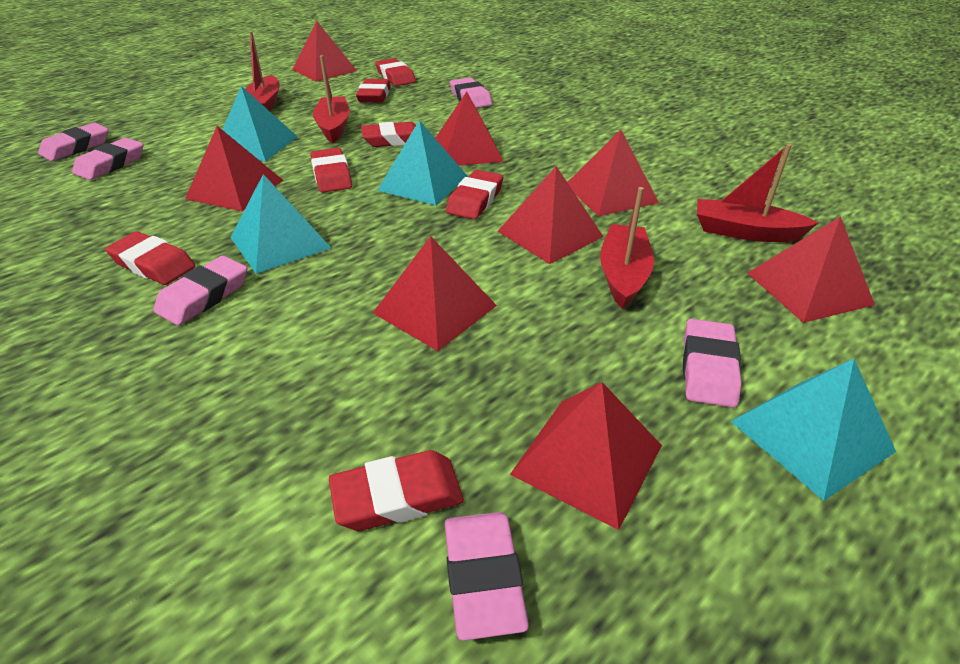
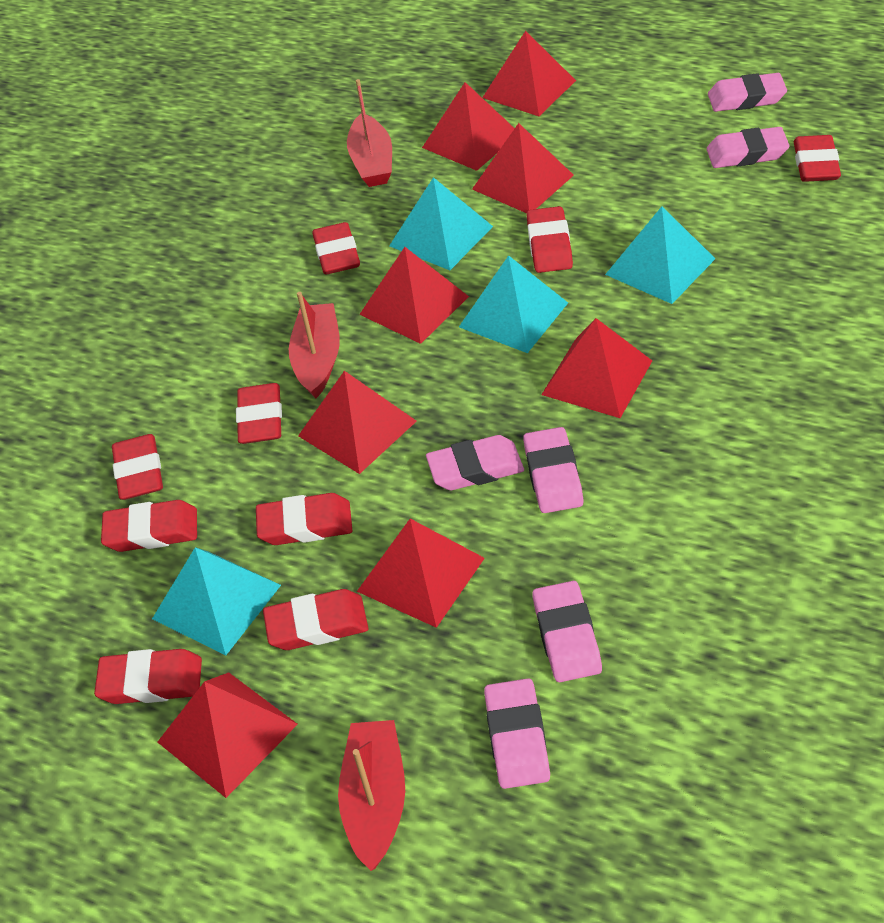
red boat: 4 -> 3
red eraser: 7 -> 9

